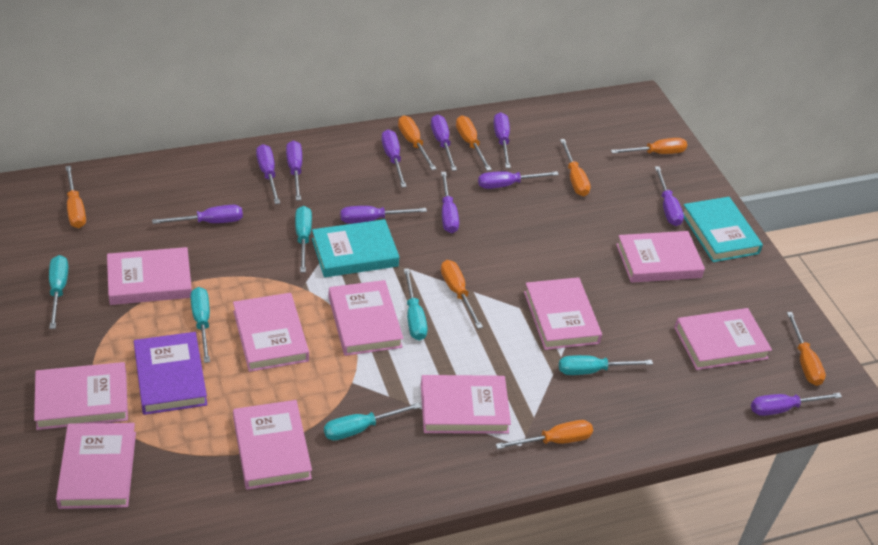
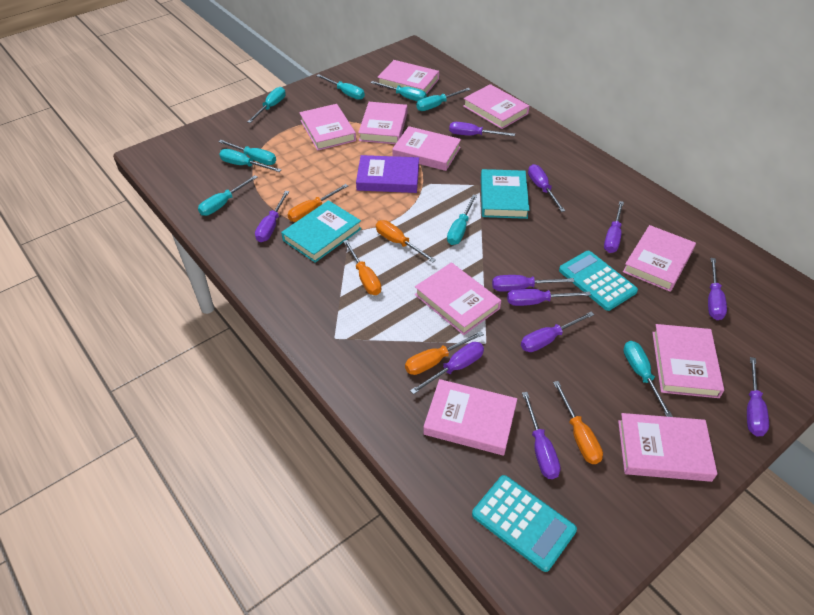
orange screwdriver: 8 -> 5
turquoise calculator: 0 -> 2
turquoise screwdriver: 6 -> 9

